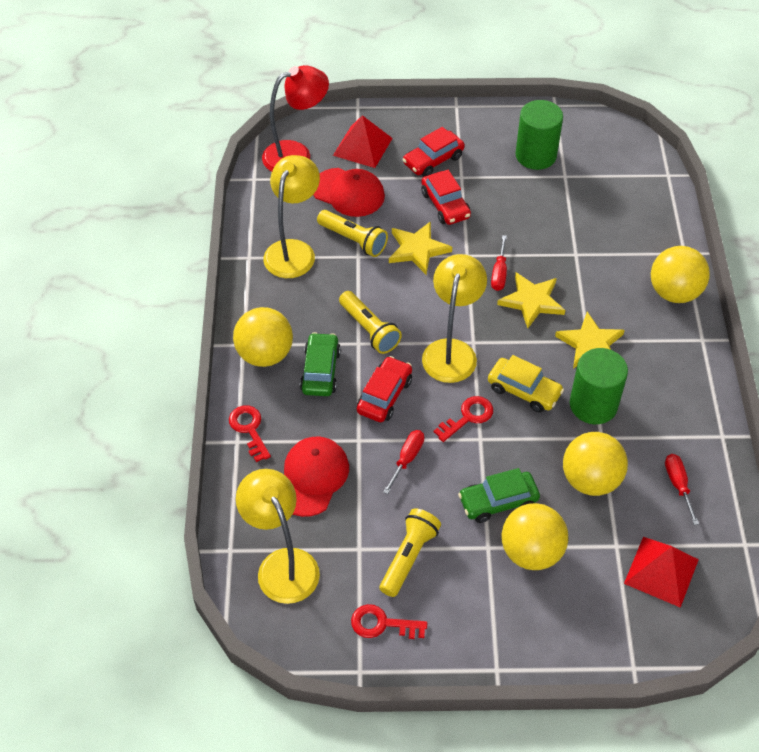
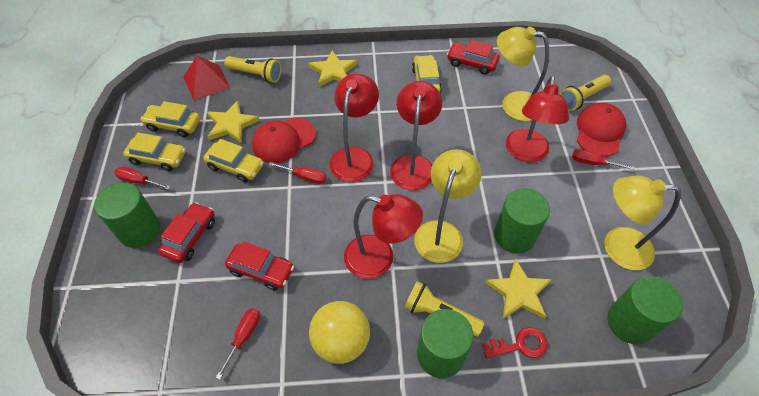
green car: 2 -> 0
green cylinder: 2 -> 4
red key: 3 -> 1
red lamp: 1 -> 4
red pyramid: 2 -> 1
red screwdriver: 3 -> 4
yellow ball: 4 -> 1
yellow car: 1 -> 4

